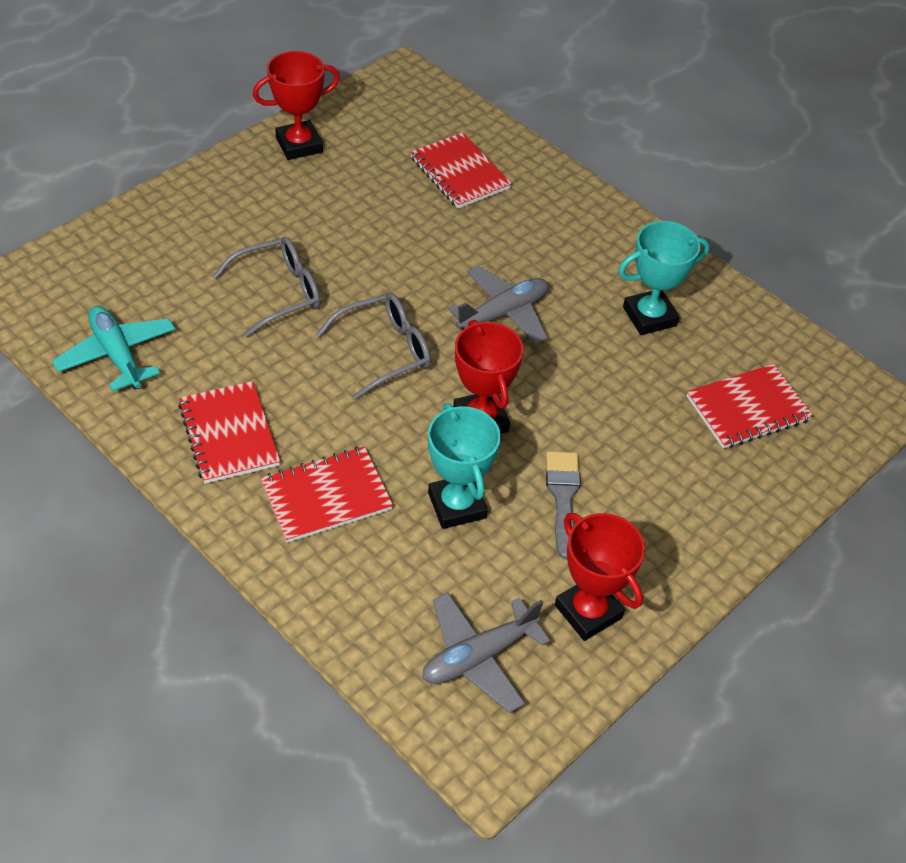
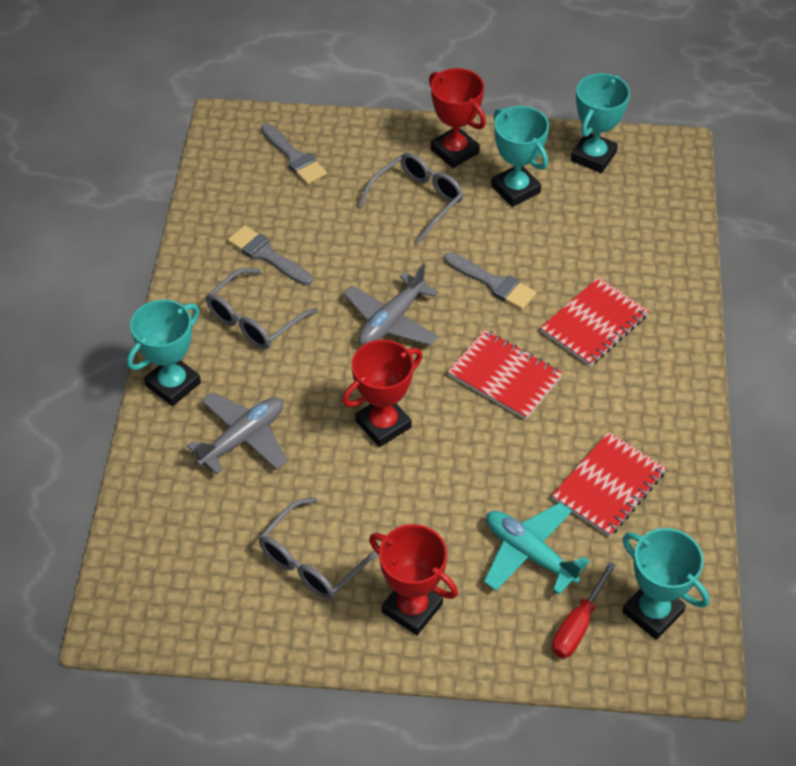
grey brush: 1 -> 3
grey glasses: 2 -> 3
red notebook: 4 -> 3
red screwdriver: 0 -> 1
turquoise trophy: 2 -> 4

